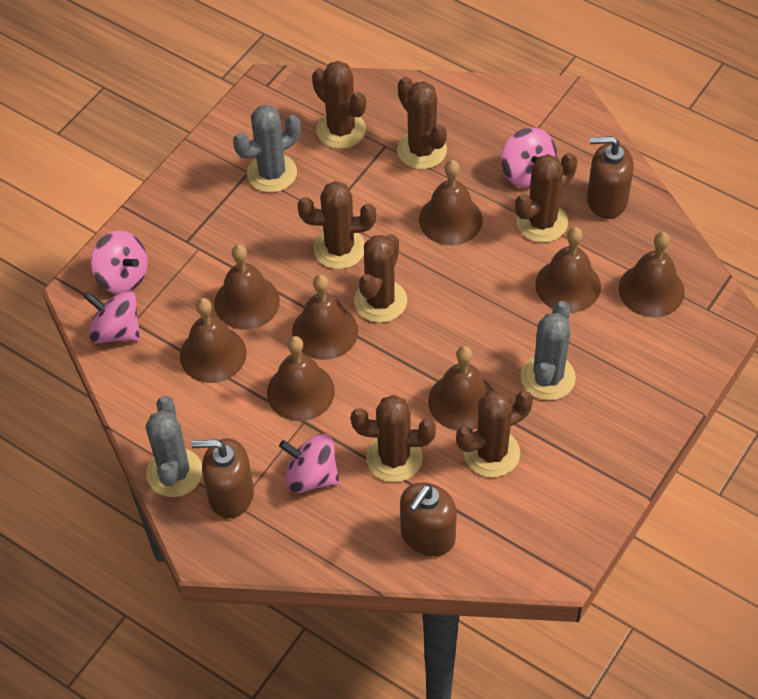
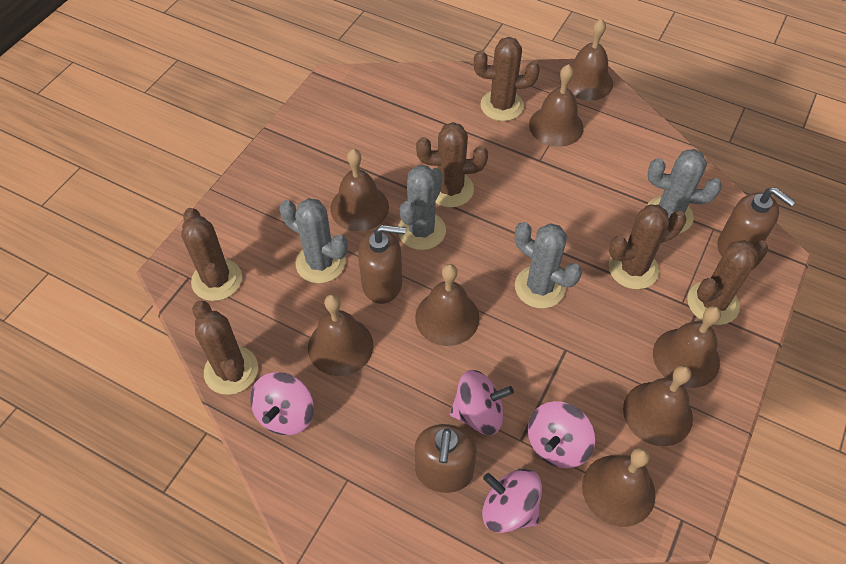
brown cactus: 7 -> 6
grey cactus: 3 -> 4

